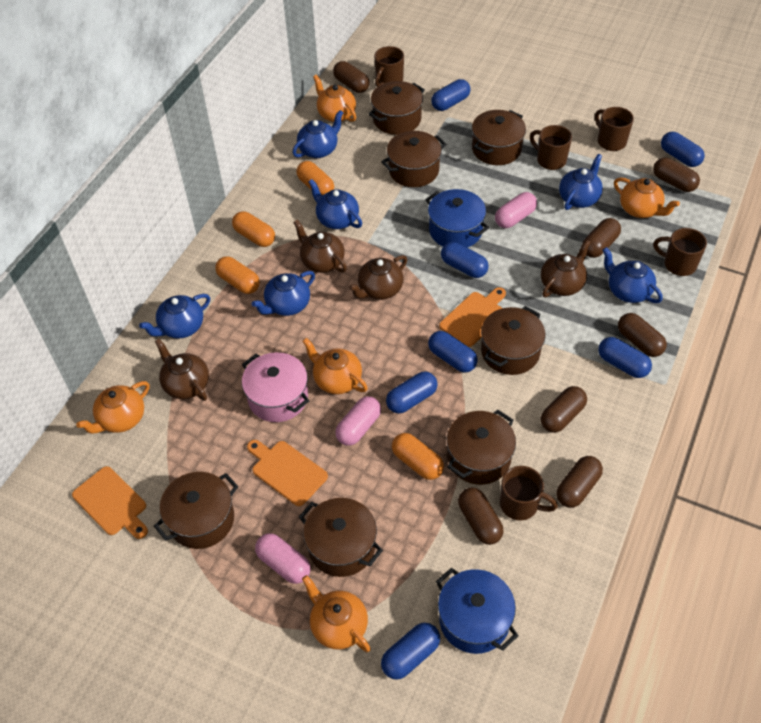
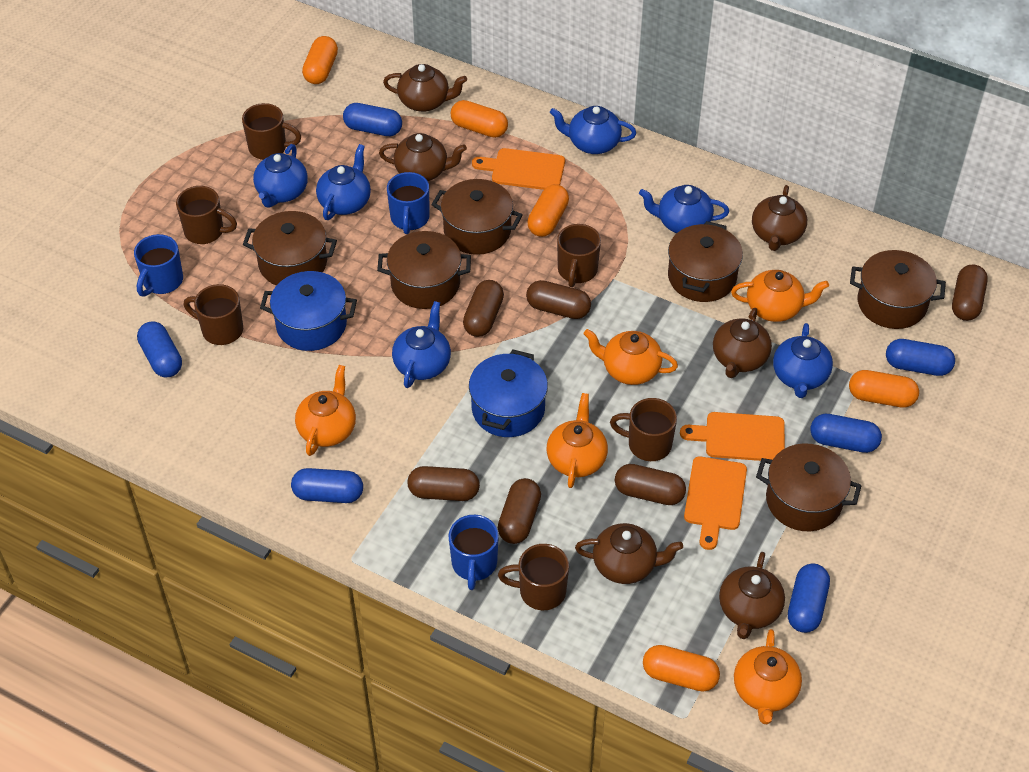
blue capsule: 7 -> 6
blue mug: 0 -> 3
brown capsule: 7 -> 6
brown mug: 5 -> 6
brown pot: 7 -> 6
brown teapot: 4 -> 6
orange capsule: 4 -> 5
pink capsule: 3 -> 0
pink pot: 1 -> 0

